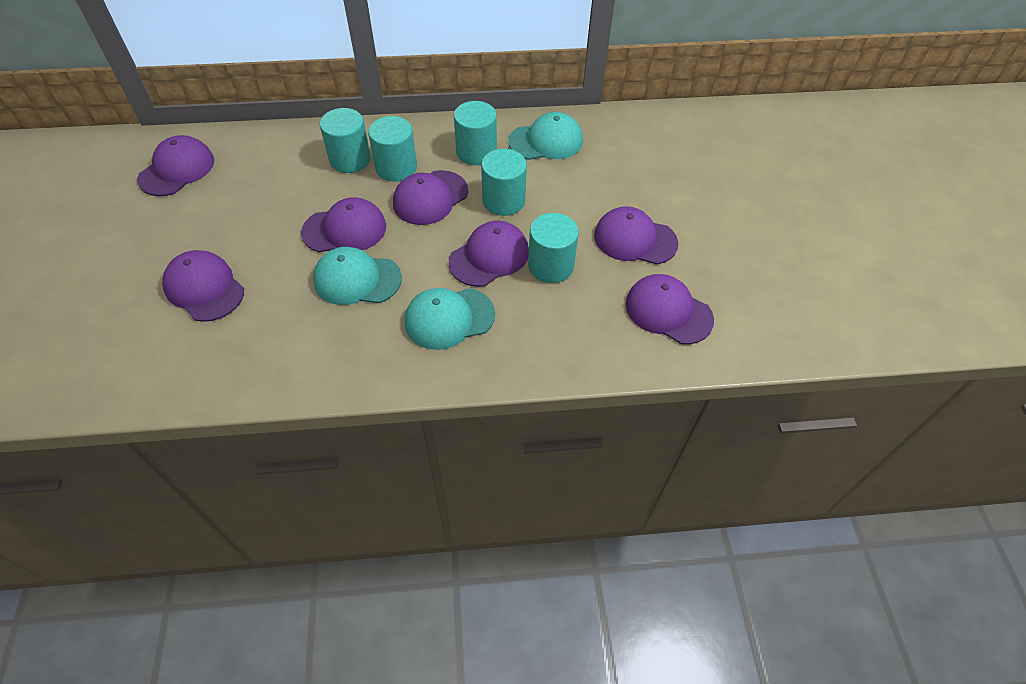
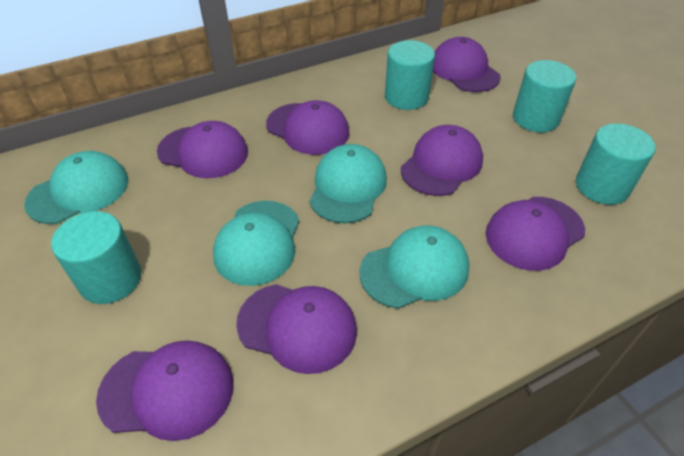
turquoise cap: 3 -> 4
turquoise cylinder: 5 -> 4

